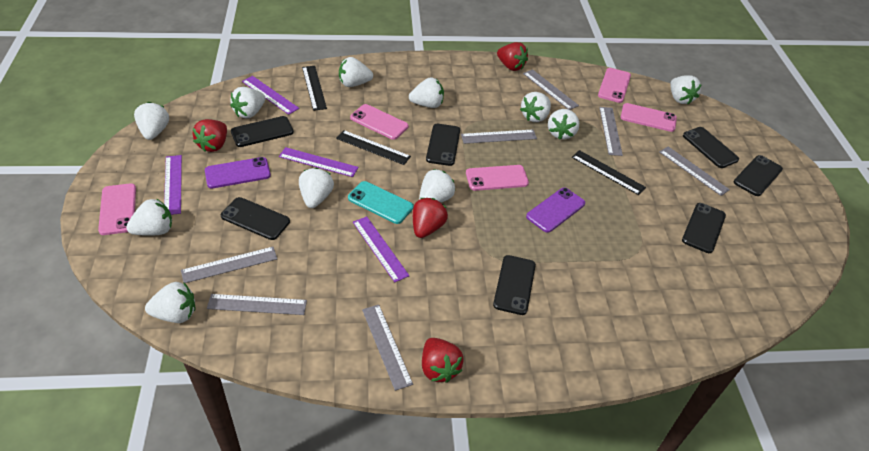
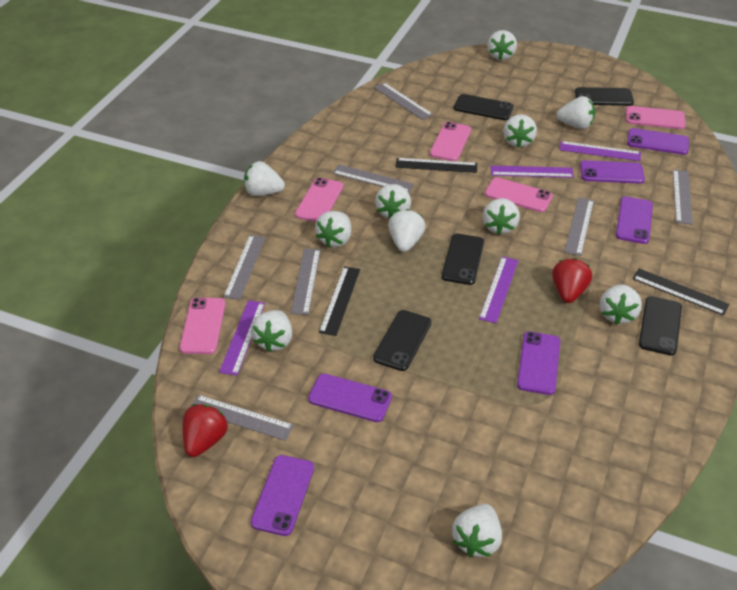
black phone: 7 -> 5
purple phone: 2 -> 6
red strawberry: 4 -> 2
turquoise phone: 1 -> 0

